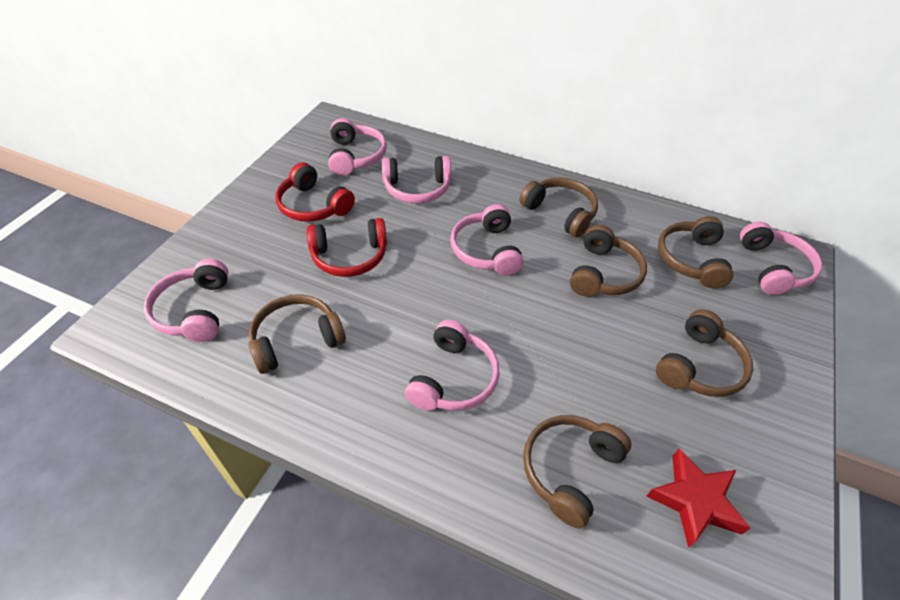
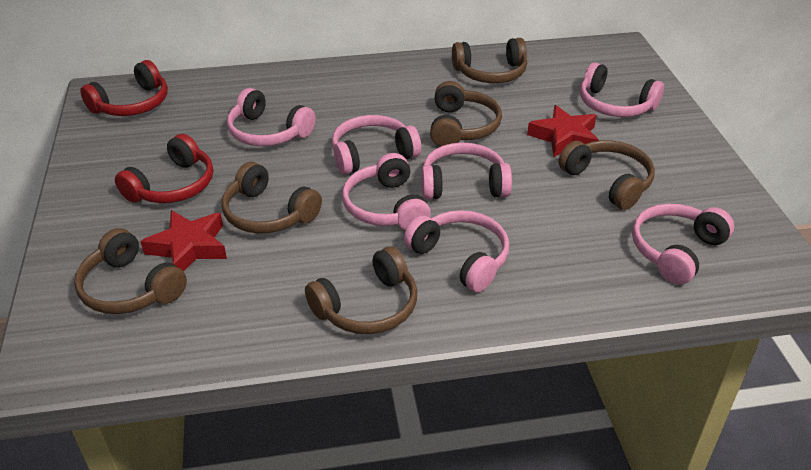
pink headphones: 6 -> 7
red star: 1 -> 2

